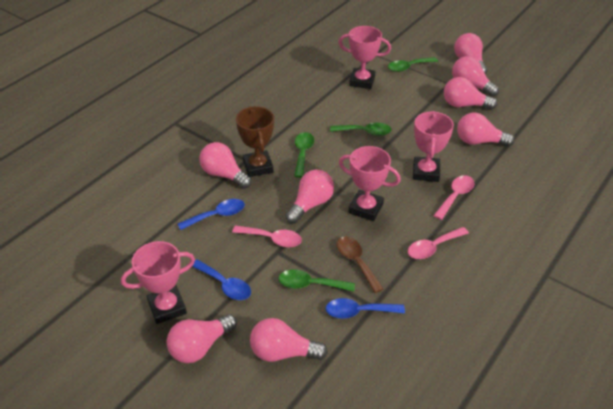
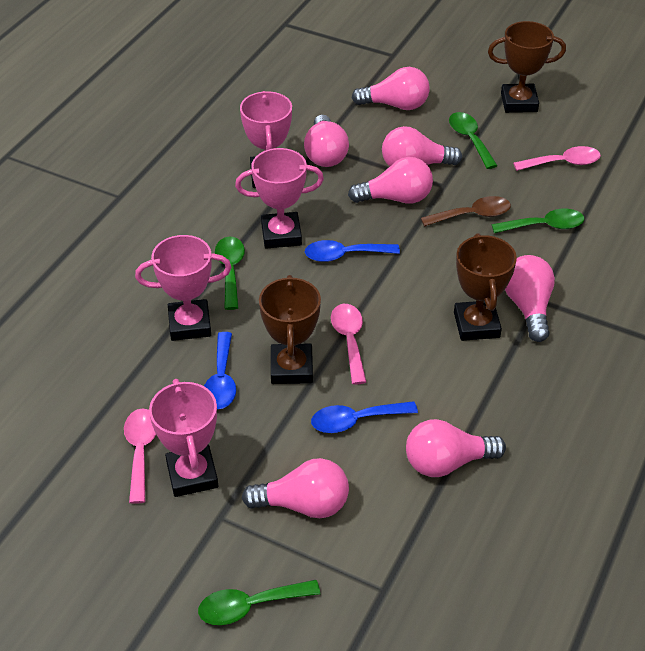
brown trophy: 1 -> 3
pink light bulb: 8 -> 7

